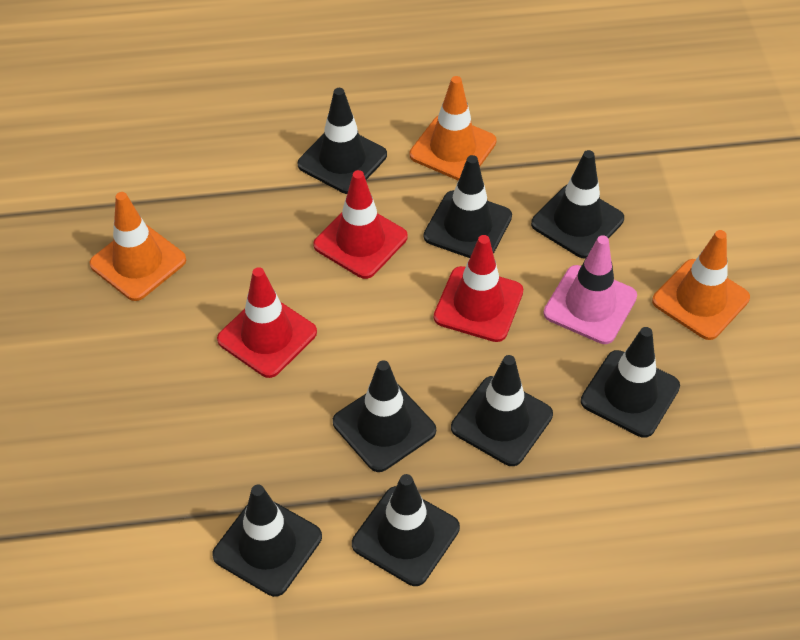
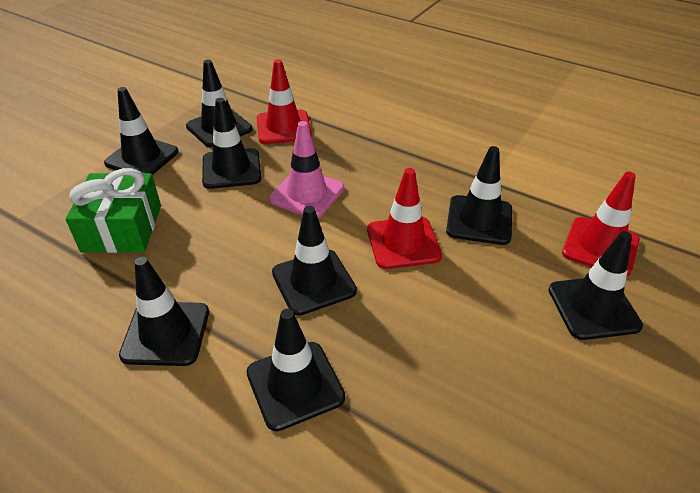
green gift: 0 -> 1
orange traffic cone: 3 -> 0

